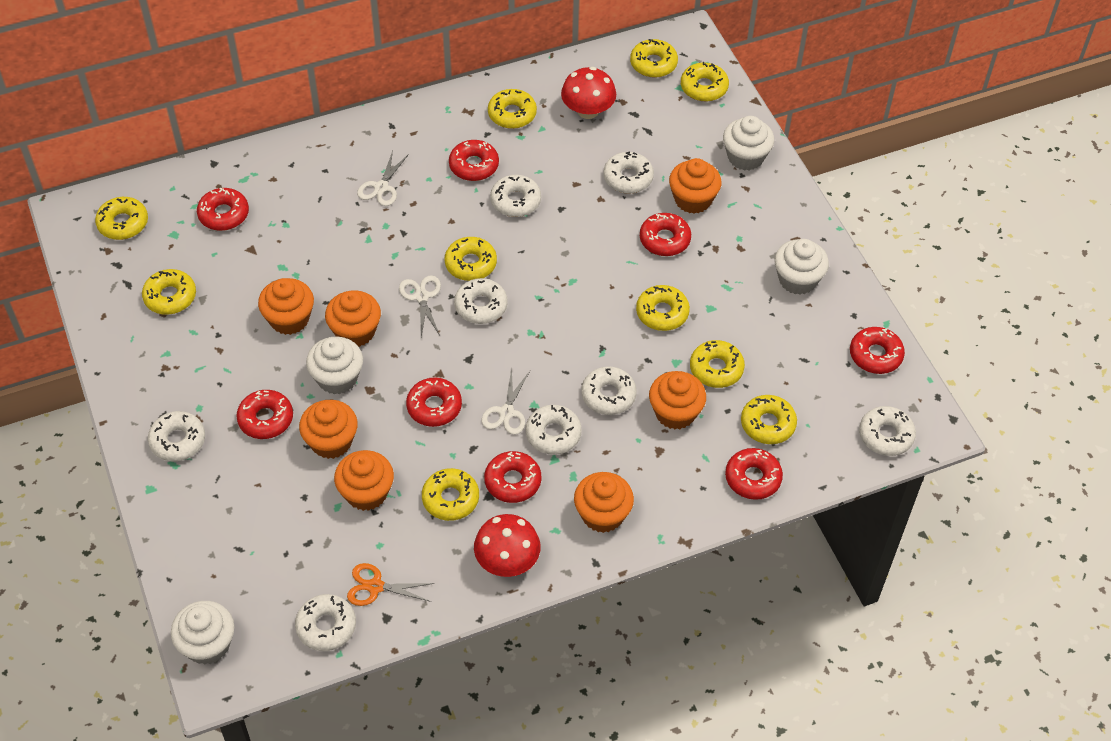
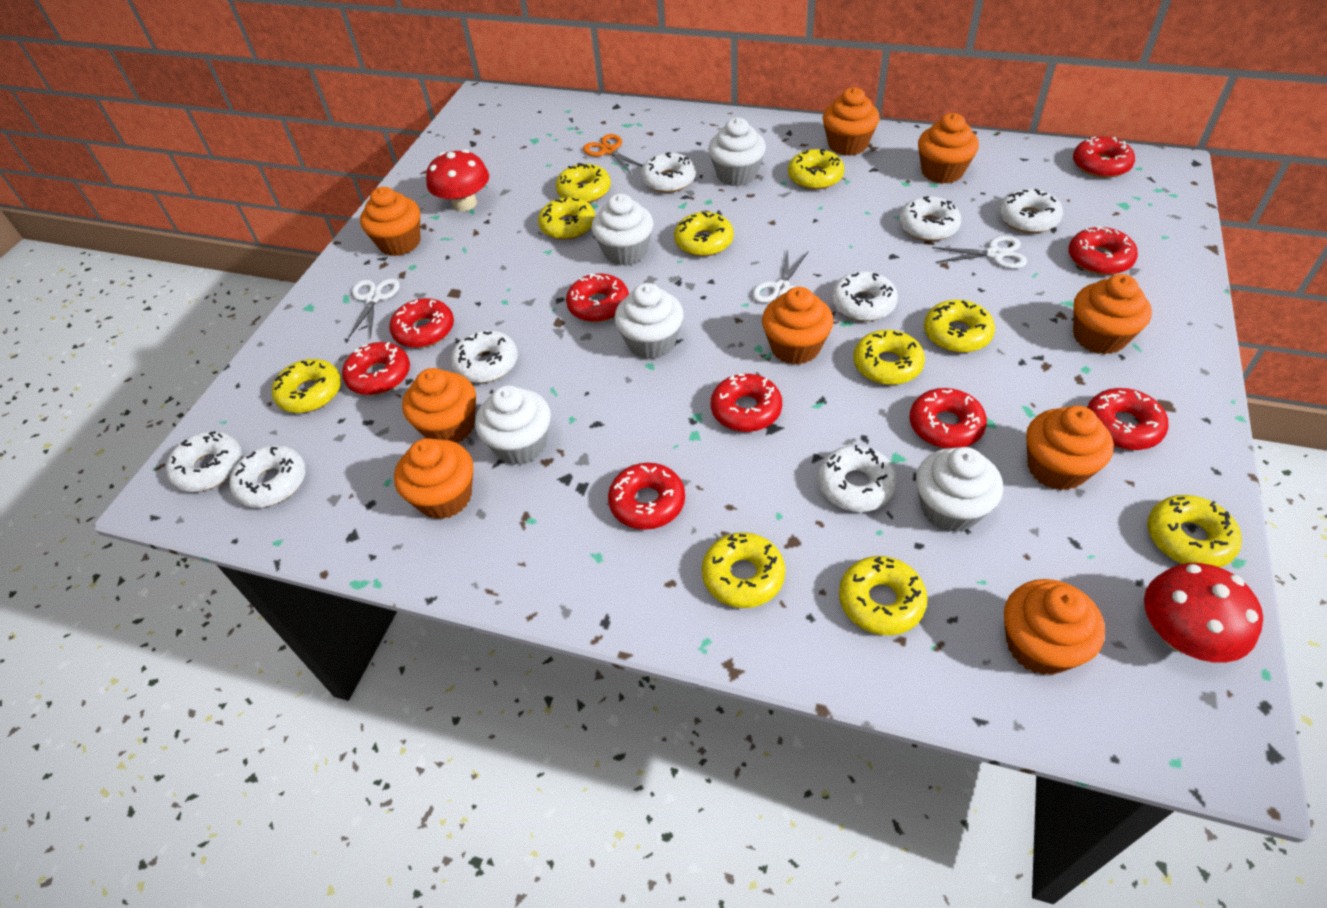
orange cupcake: 7 -> 9
red donut: 8 -> 9
white cupcake: 4 -> 5

